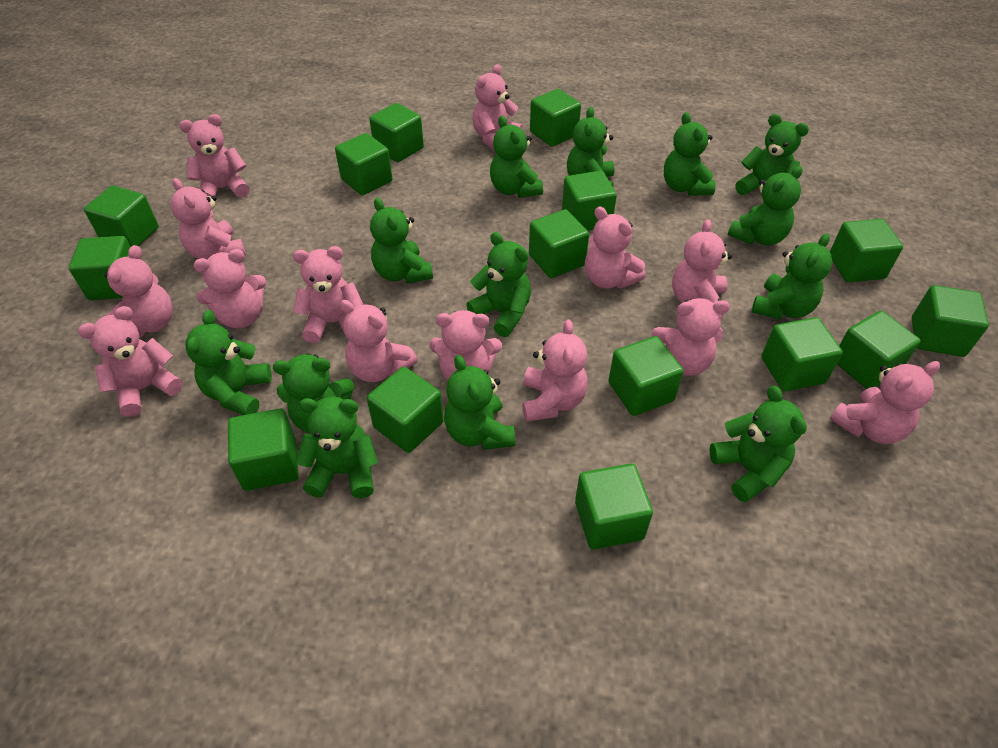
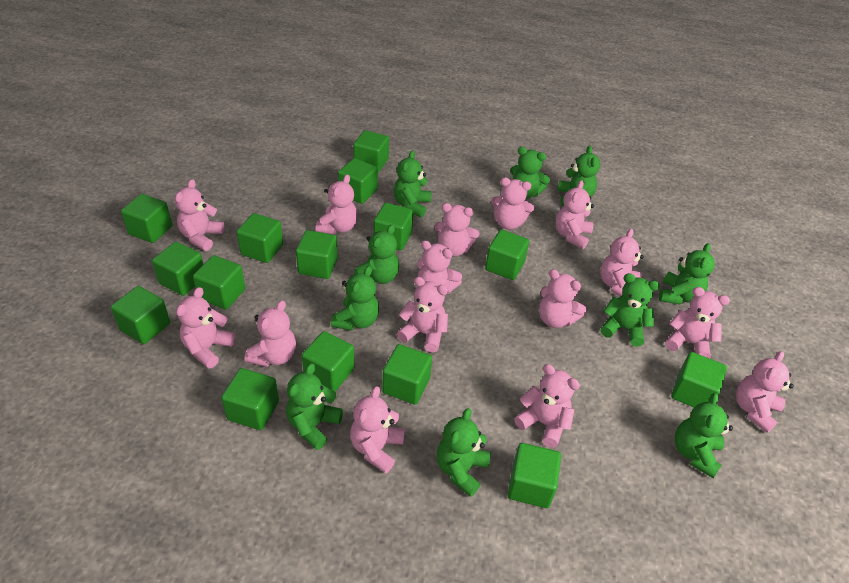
green teddy bear: 13 -> 10
pink teddy bear: 14 -> 15

